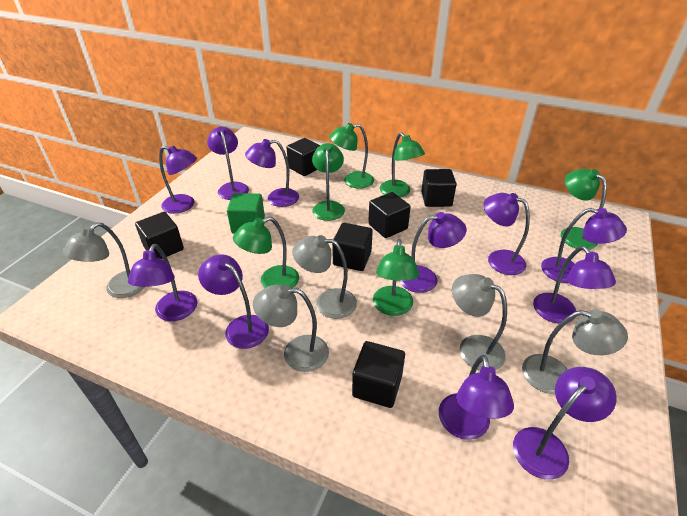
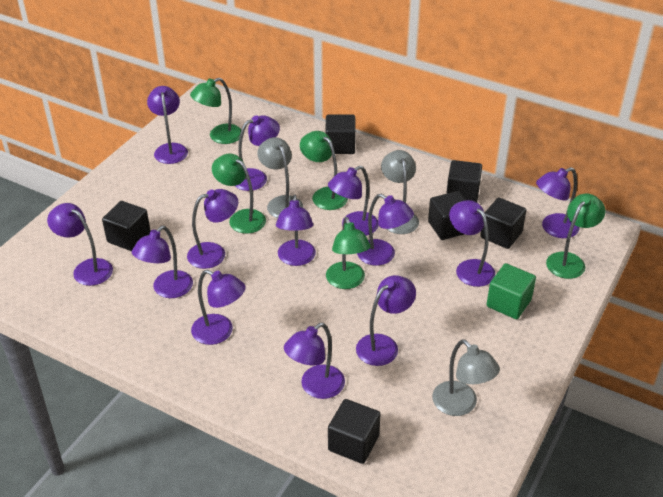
green lamp: 6 -> 5
grey lamp: 5 -> 3
purple lamp: 11 -> 13

